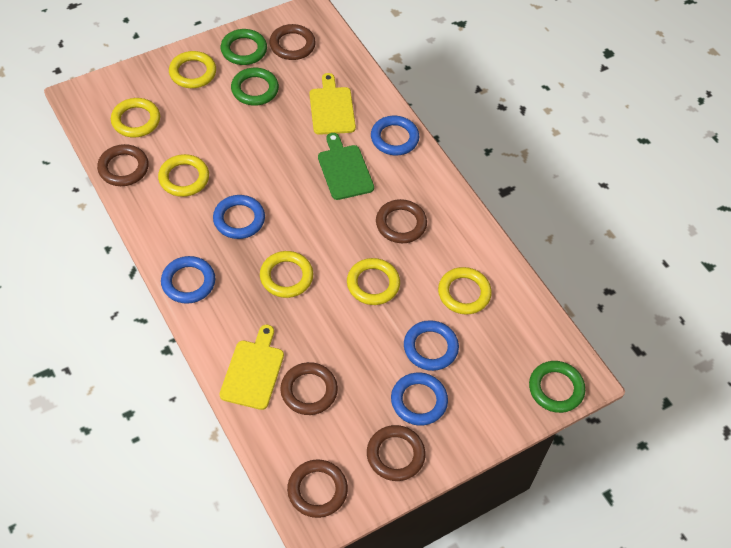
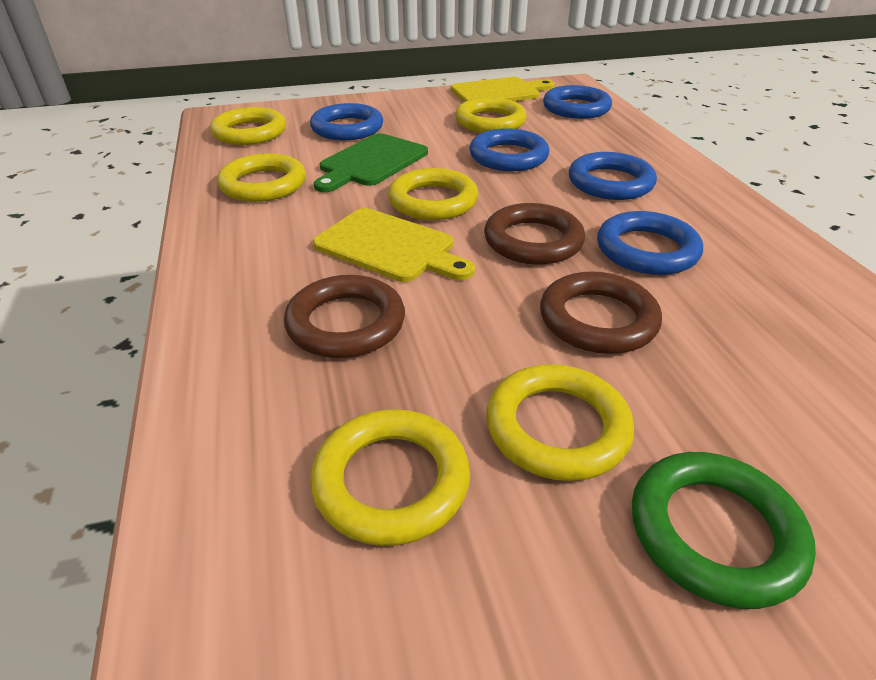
brown ring: 6 -> 3
green ring: 3 -> 1

